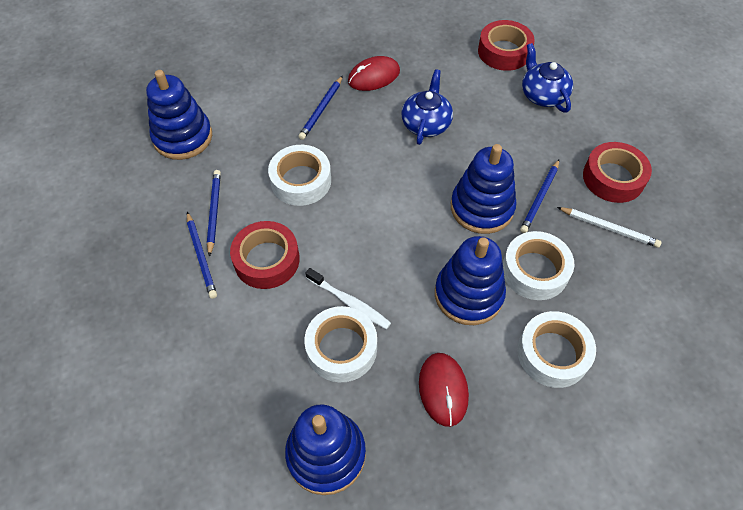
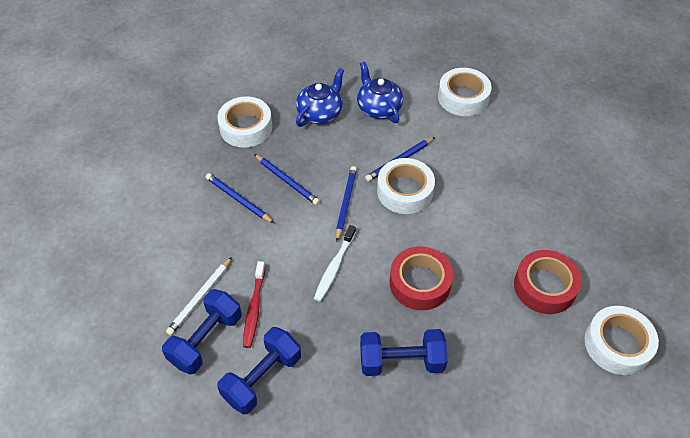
blue dumbbell: 0 -> 3
blue stacking toy: 4 -> 0
red mouse: 2 -> 0
red tape: 3 -> 2
red toothbrush: 0 -> 1

